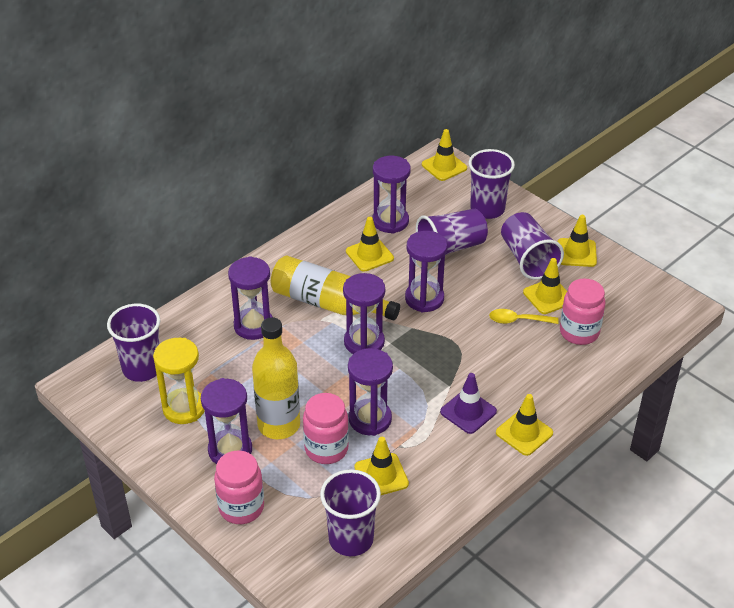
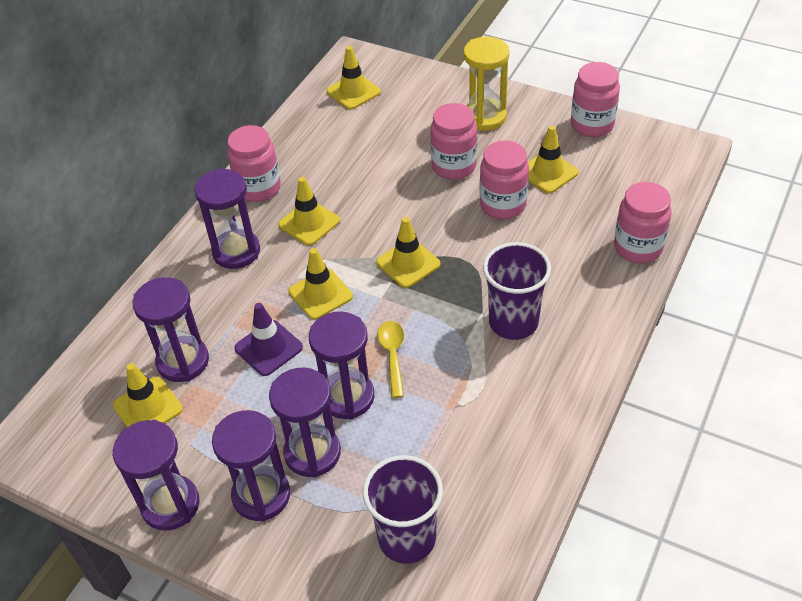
pink jar: 3 -> 5
purple cup: 5 -> 2
yellow bottle: 2 -> 0

